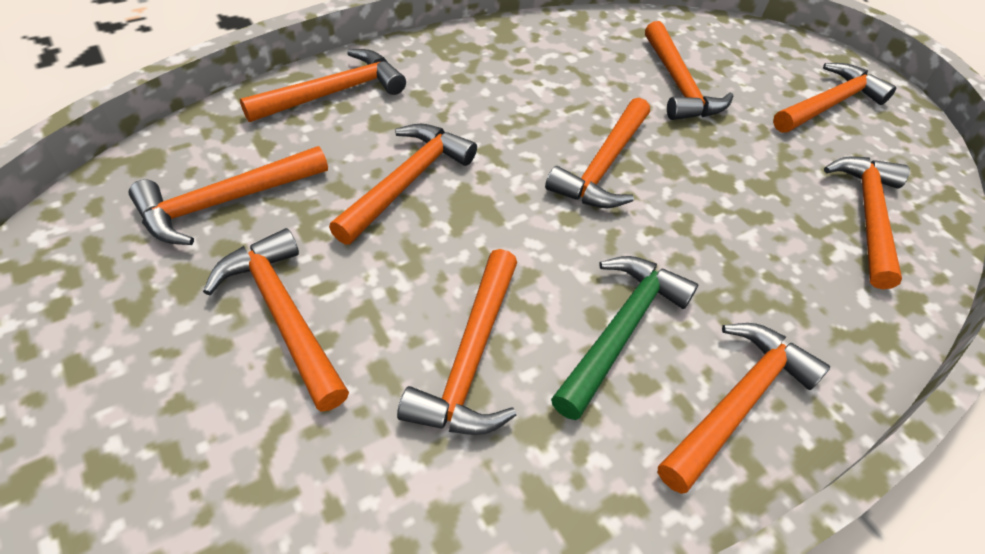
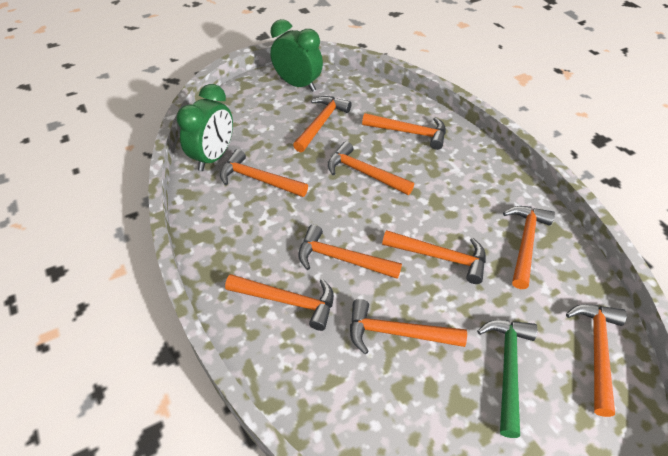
green clock: 0 -> 2

